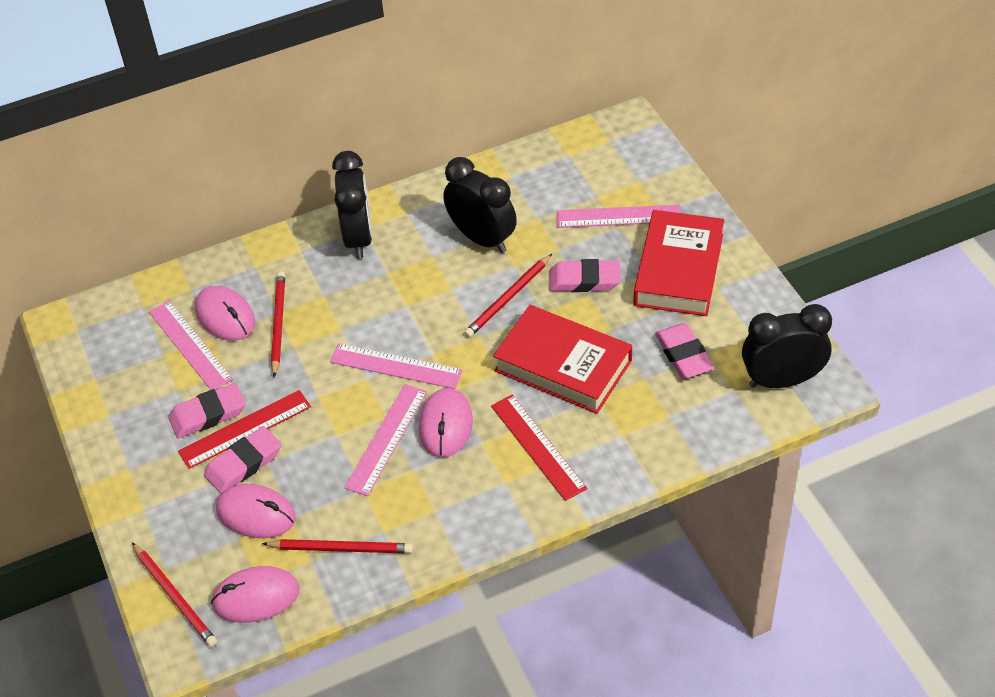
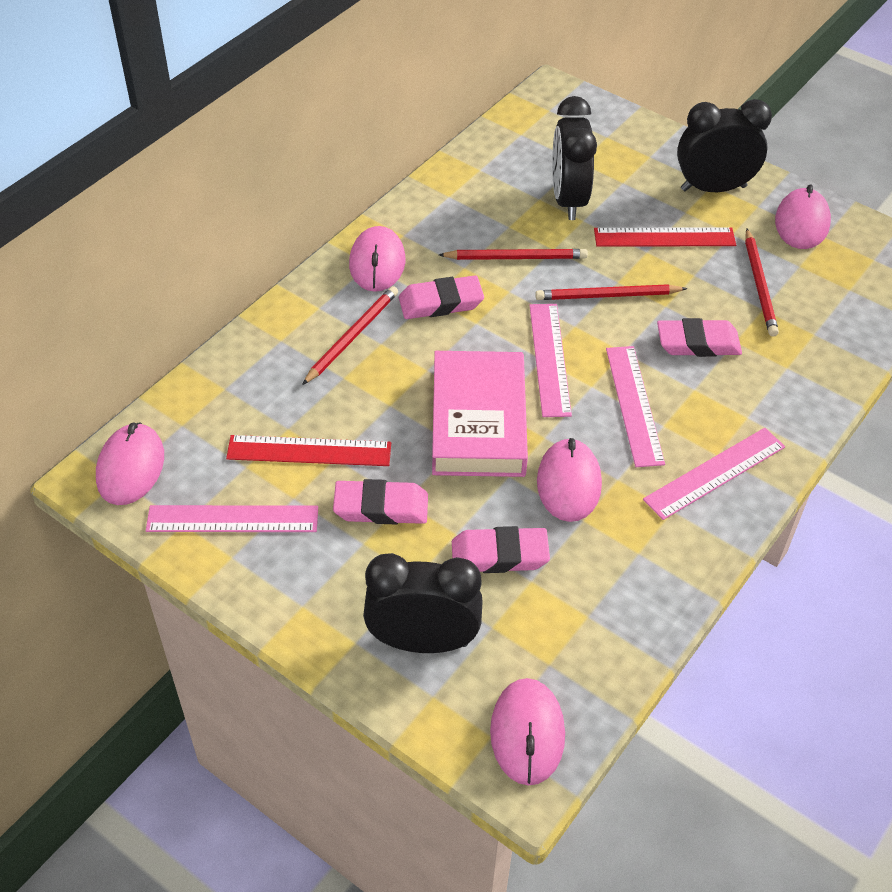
pink book: 0 -> 1
pink mouse: 4 -> 5
red book: 2 -> 0

